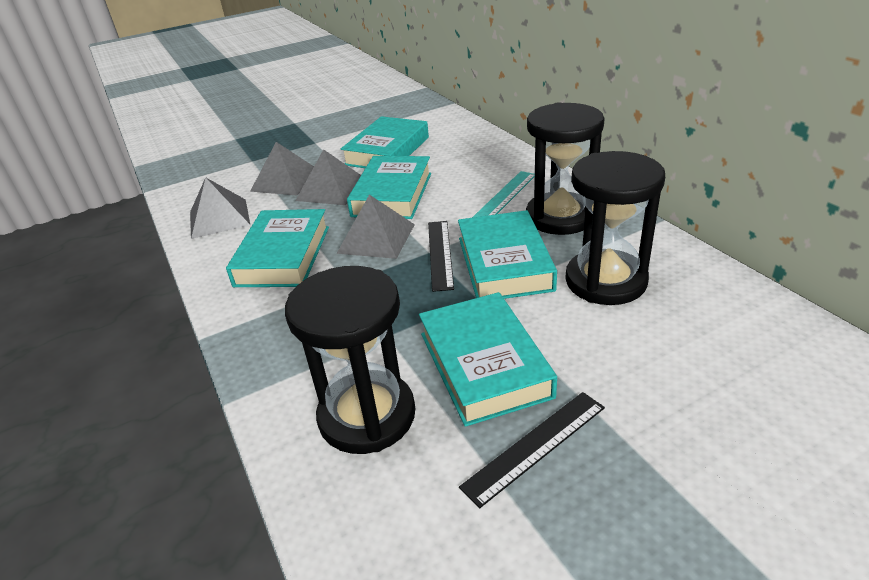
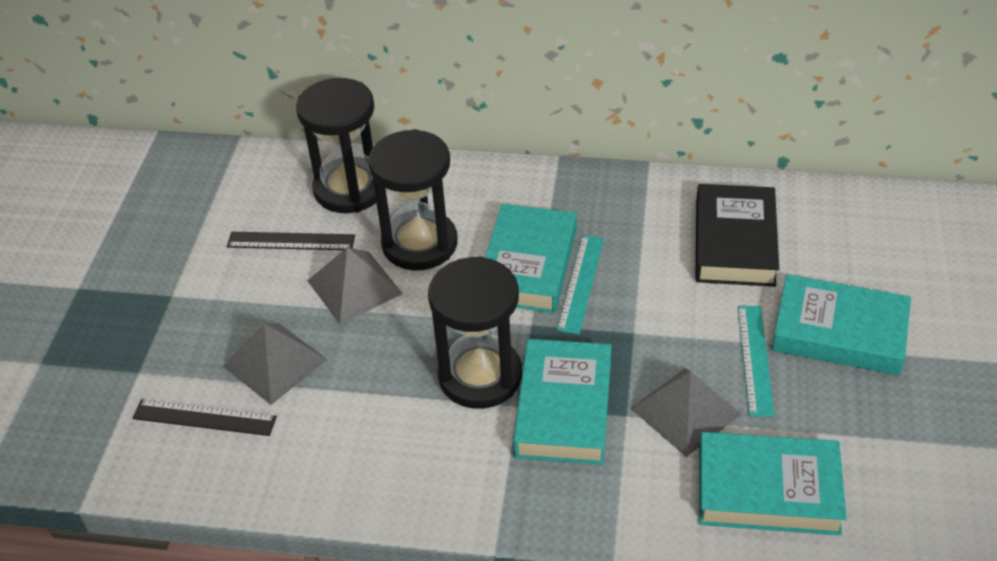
black book: 0 -> 1
grey pyramid: 4 -> 3
turquoise book: 5 -> 4
turquoise ruler: 1 -> 2

